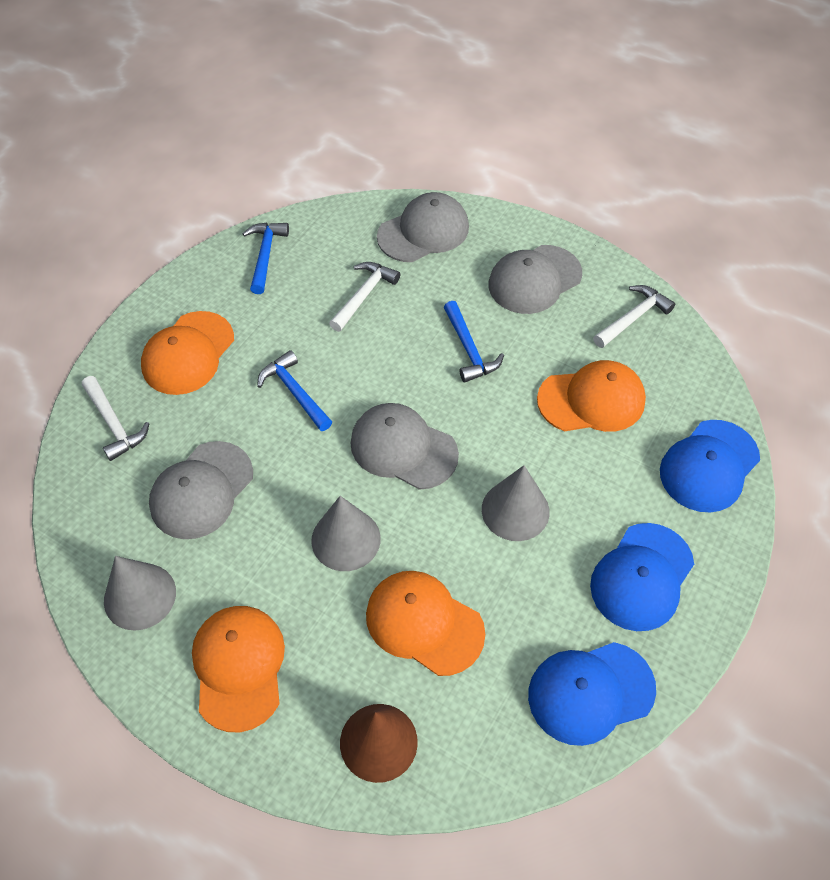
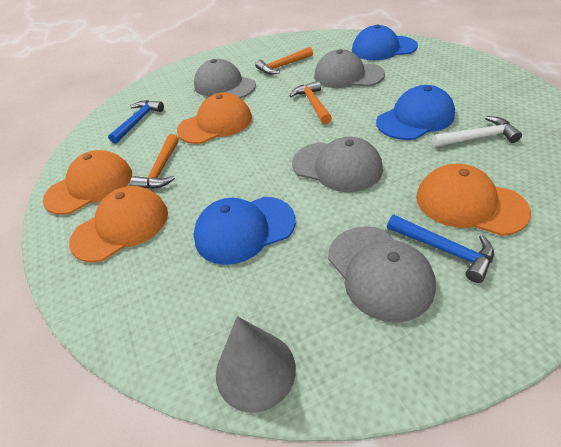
blue hammer: 3 -> 2
brown cone: 1 -> 0
grey cone: 3 -> 1
orange hammer: 0 -> 3
white hammer: 3 -> 1

